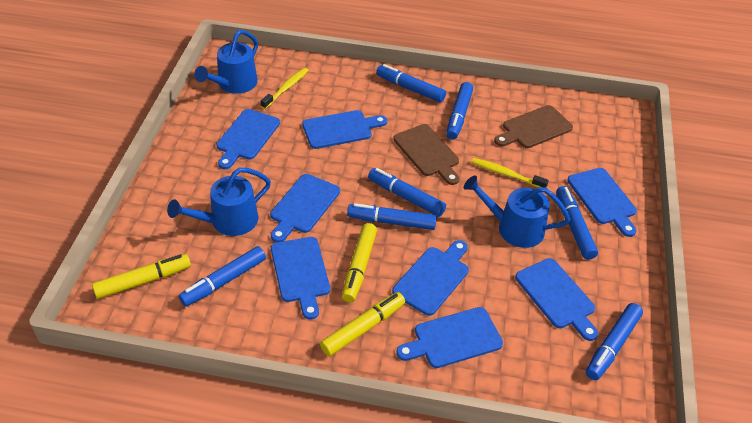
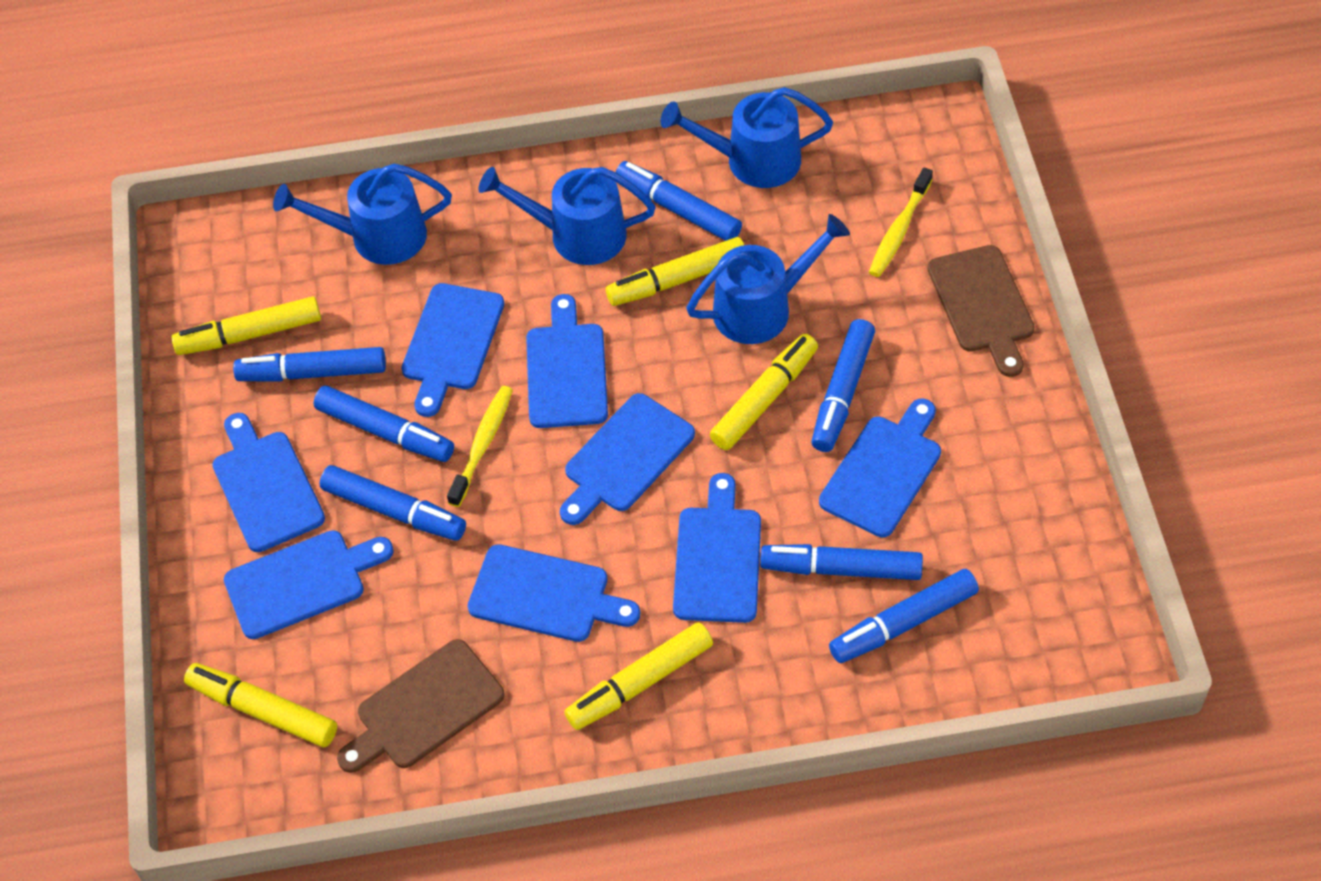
blue watering can: 3 -> 4
yellow marker: 3 -> 5

